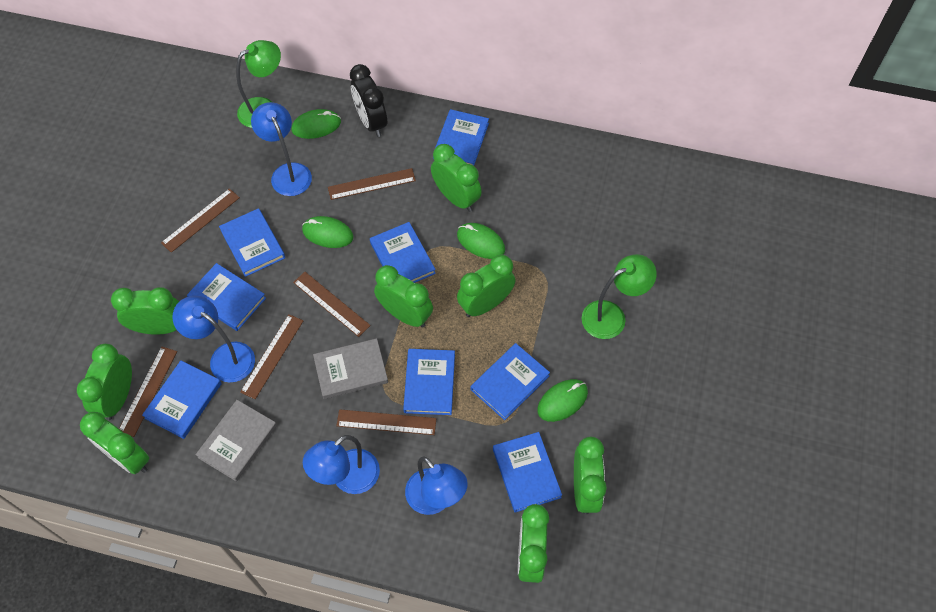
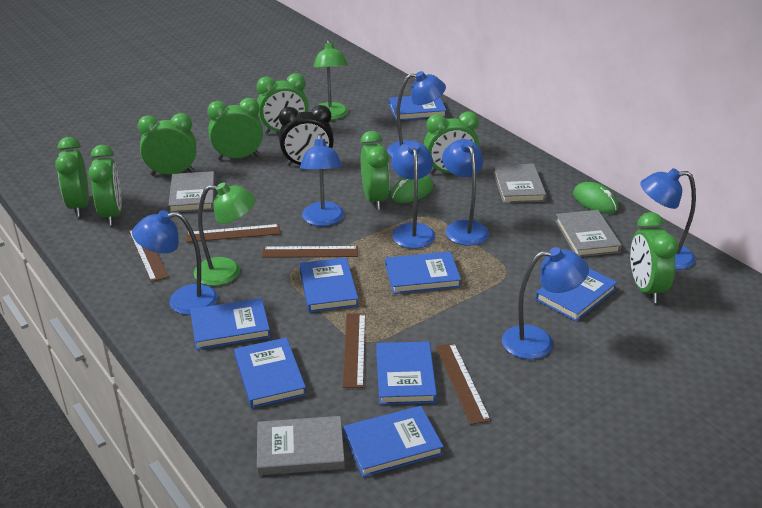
blue lamp: 4 -> 7
brown ruler: 6 -> 5
green mouse: 4 -> 2
grey book: 2 -> 4

